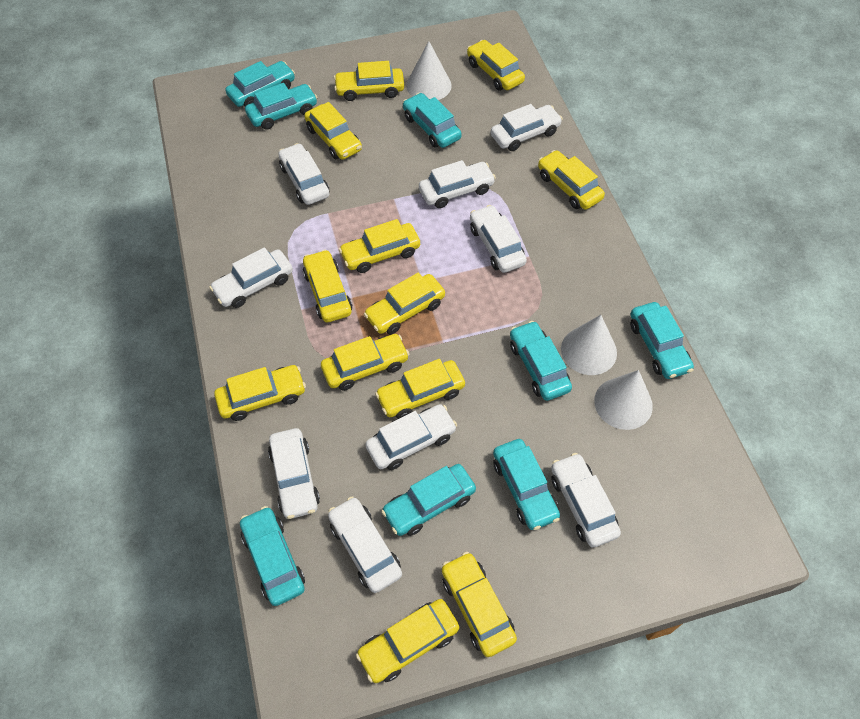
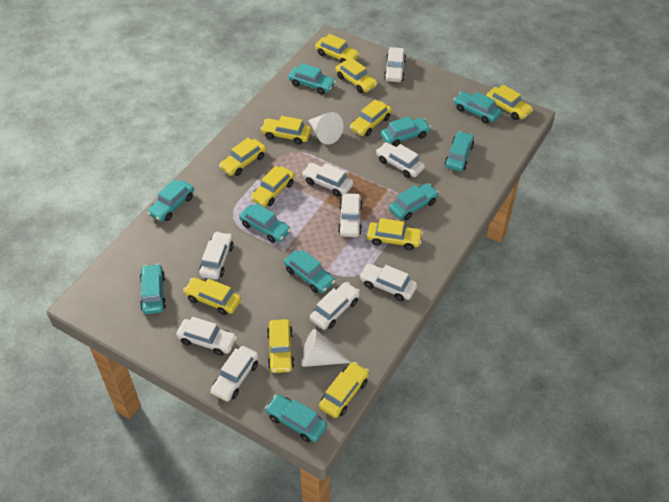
turquoise car: 8 -> 10
white cone: 3 -> 2
yellow car: 12 -> 11

